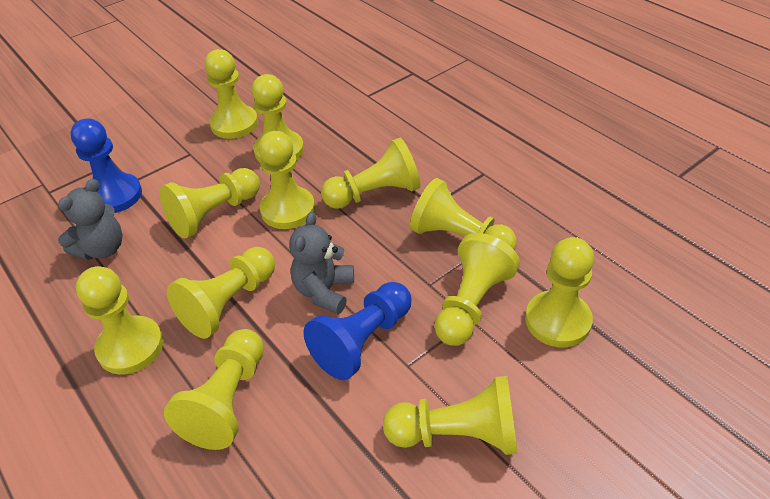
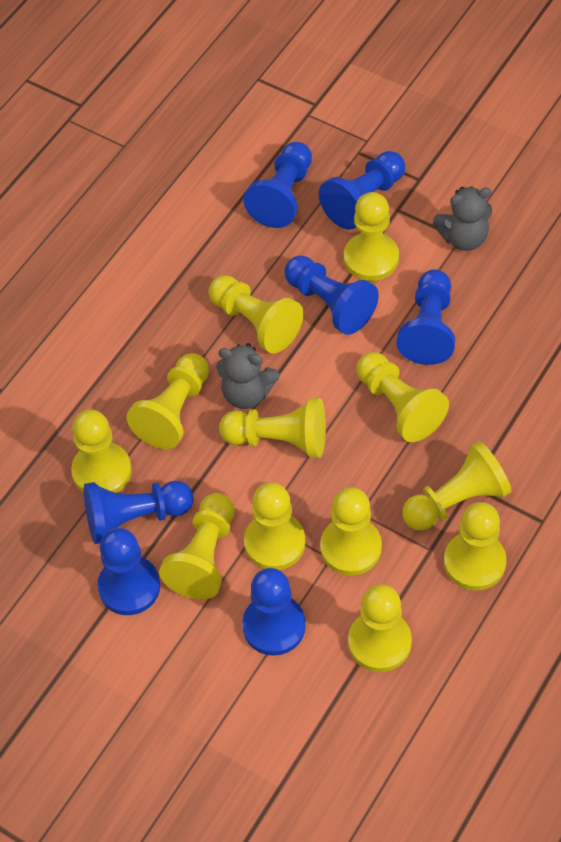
blue pawn: 2 -> 7

